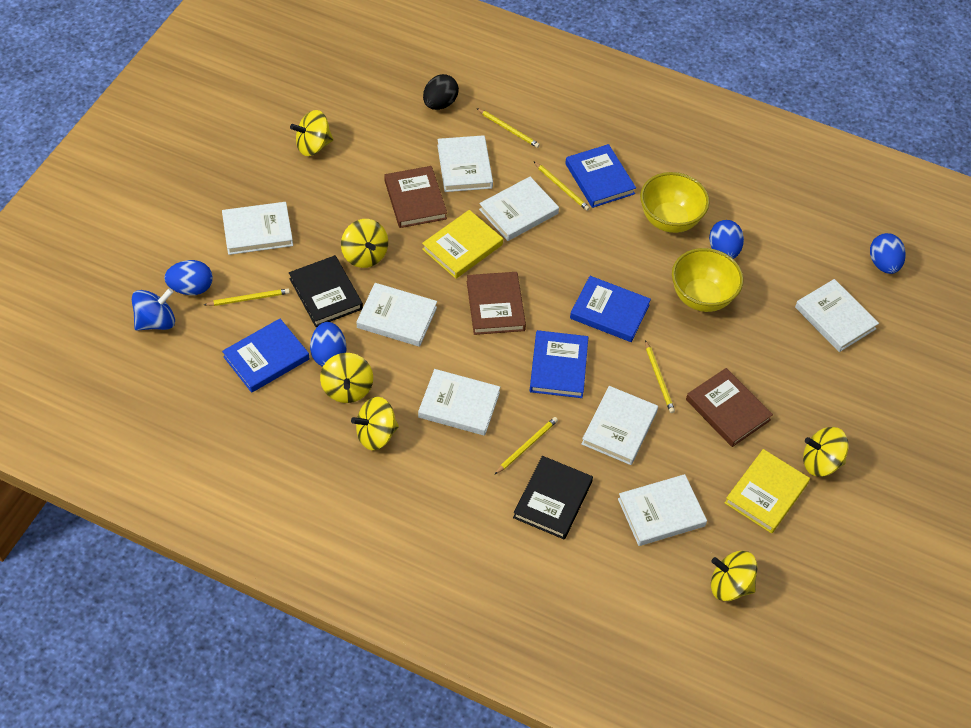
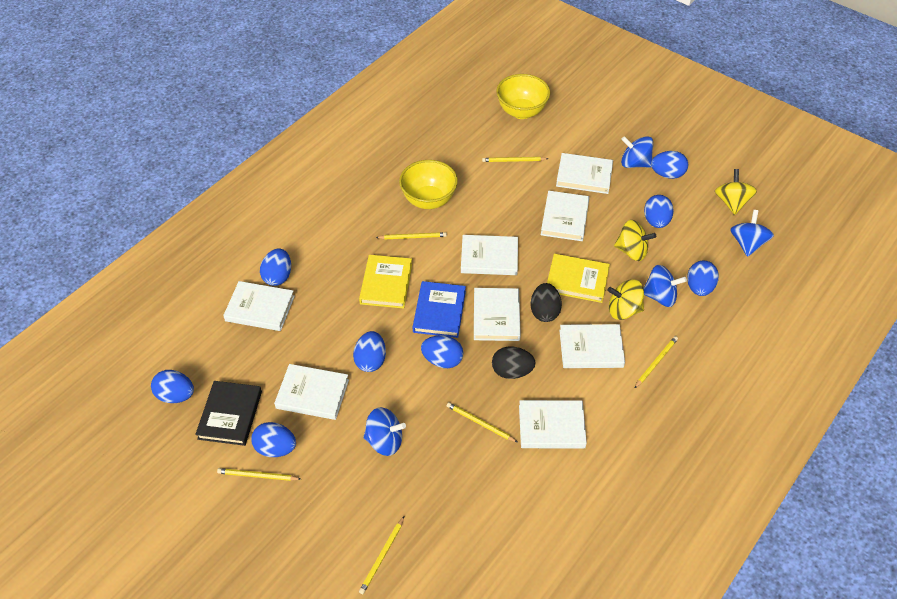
black book: 2 -> 1
black egg: 1 -> 2
blue book: 4 -> 1
blue egg: 4 -> 8
blue spinning top: 1 -> 4
brown book: 3 -> 0
yellow pencil: 5 -> 6
yellow spinning top: 6 -> 3

